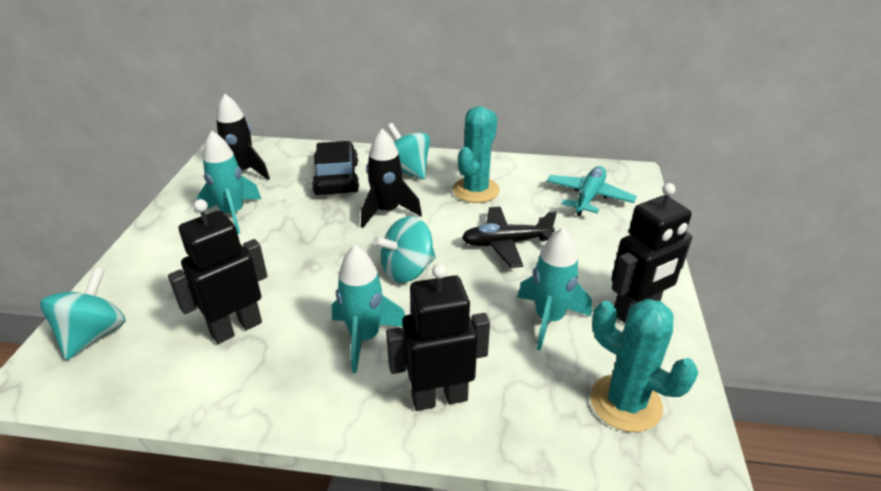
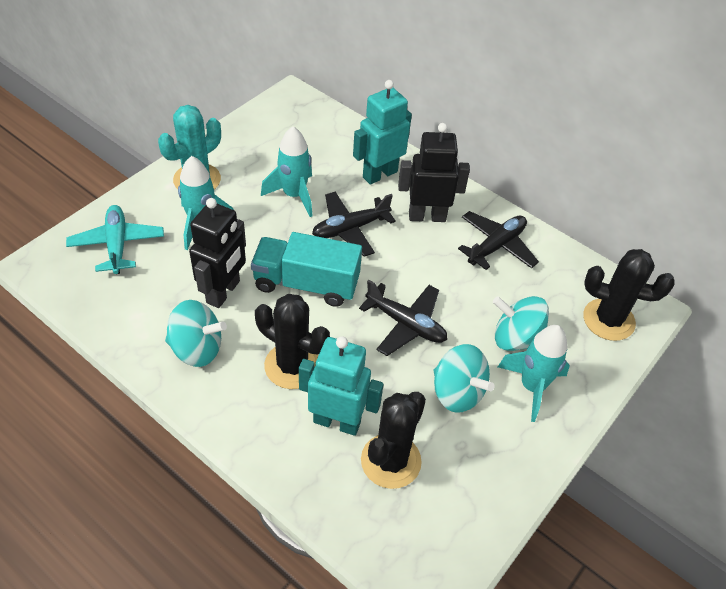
black cactus: 0 -> 3
black car: 1 -> 0
black plane: 1 -> 3
black robot: 3 -> 2
black rocket: 2 -> 0
turquoise cactus: 2 -> 1
turquoise robot: 0 -> 2
turquoise truck: 0 -> 1

